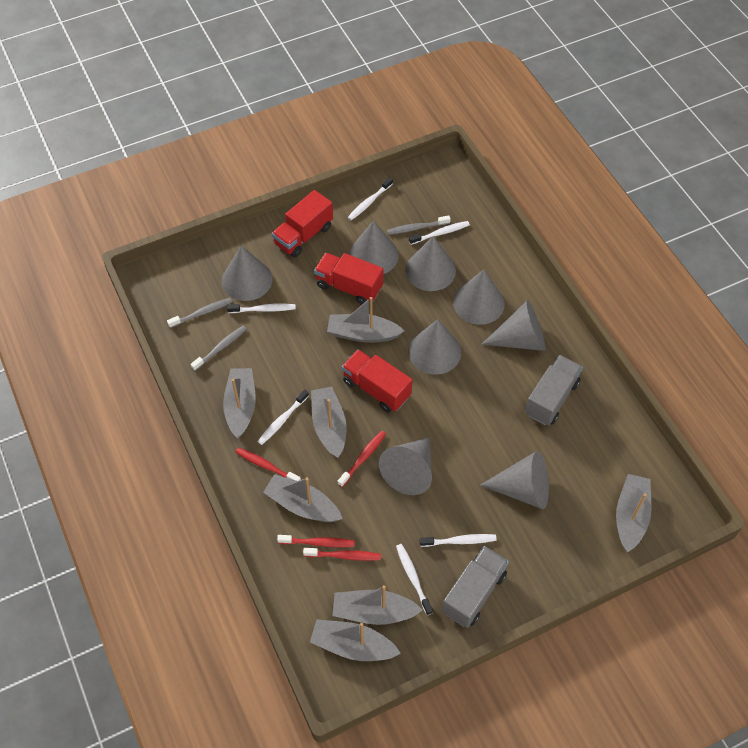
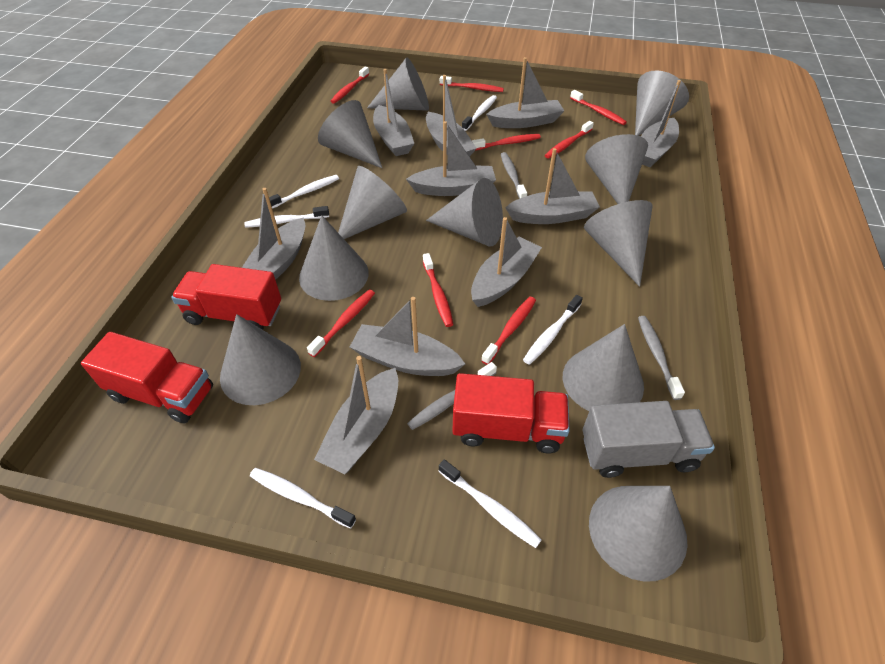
grey boat: 7 -> 10
grey cone: 8 -> 11
grey truck: 2 -> 1
red toothbrush: 4 -> 8

